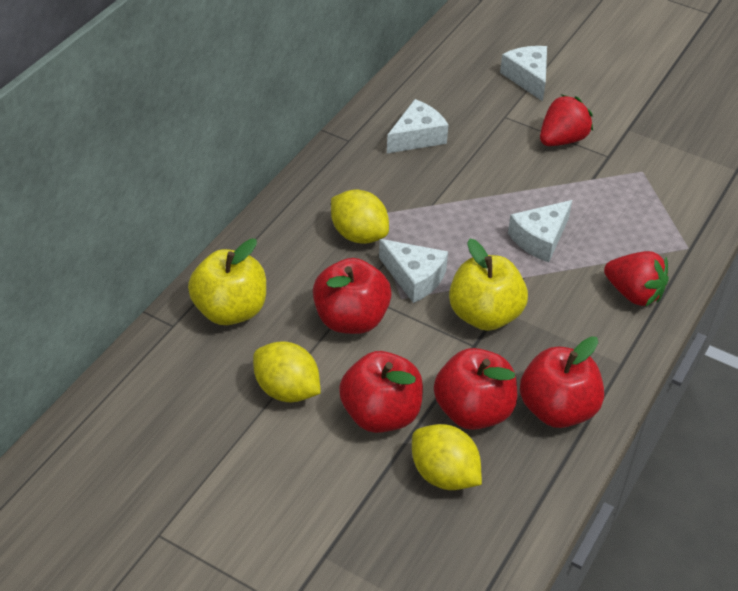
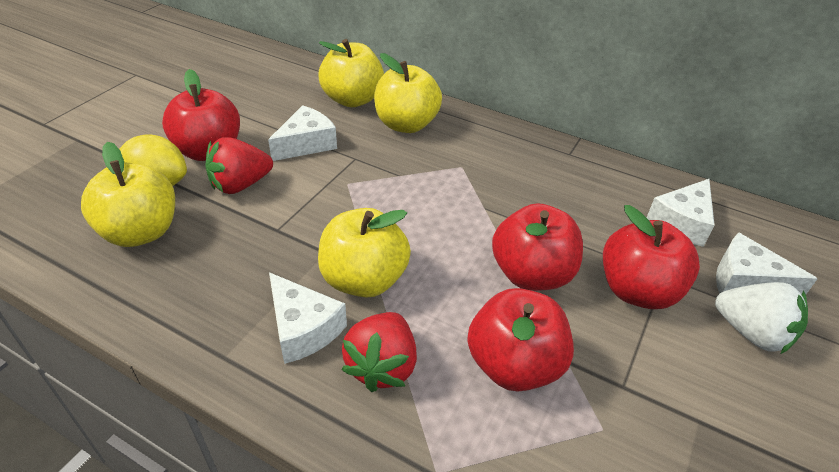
white strawberry: 0 -> 1
yellow apple: 2 -> 4
yellow lemon: 3 -> 1

